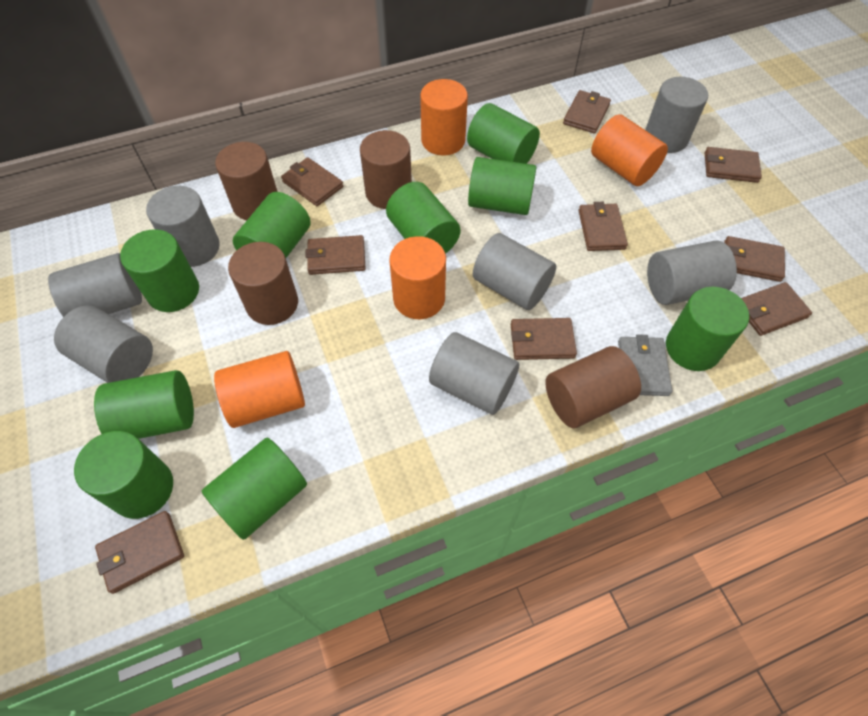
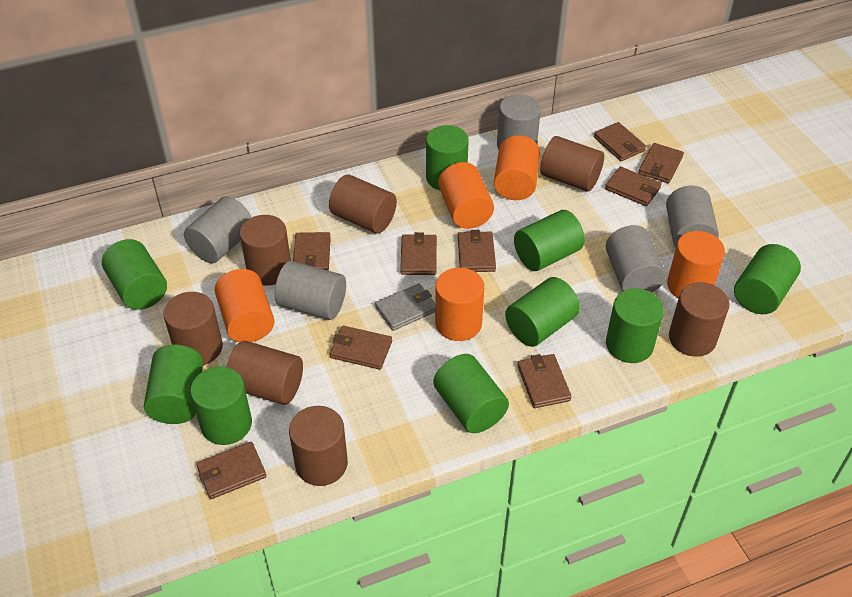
brown cylinder: 4 -> 7
grey cylinder: 7 -> 5
orange cylinder: 4 -> 5

